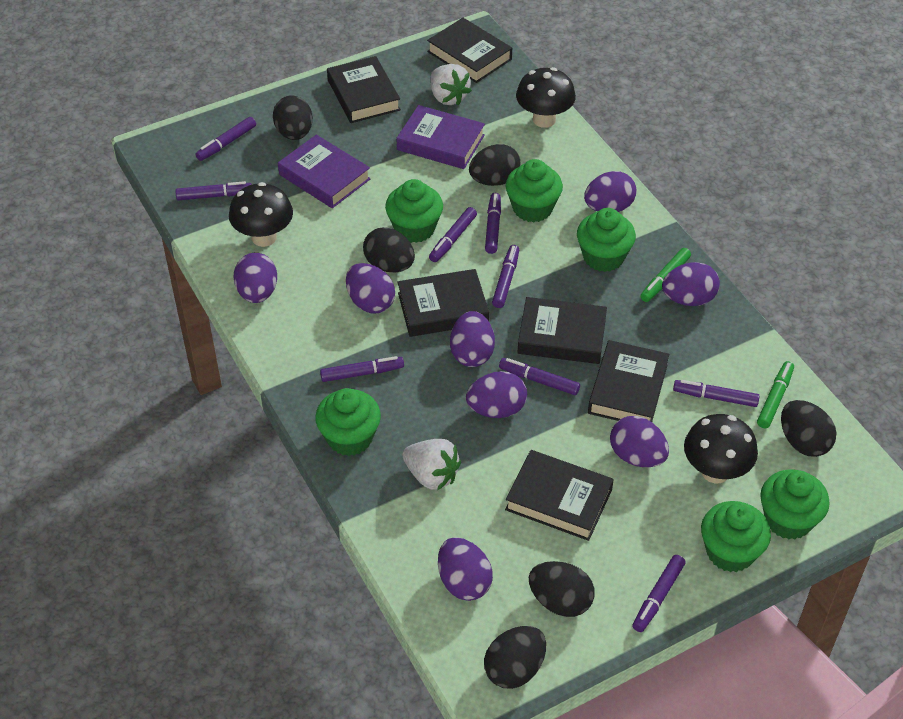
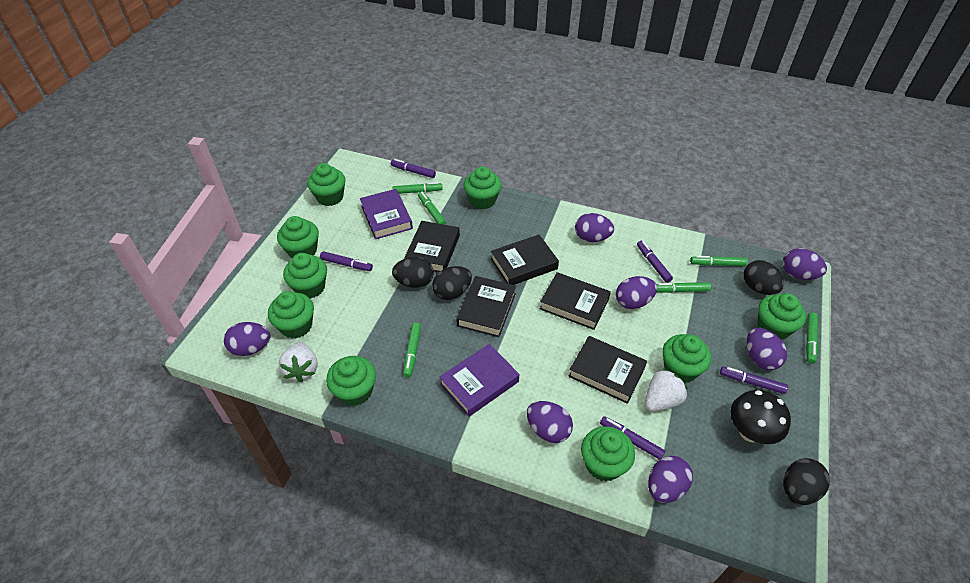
black book: 6 -> 5
black egg: 6 -> 4
black mushroom: 3 -> 1
green cupcake: 6 -> 9
green marker: 2 -> 6
purple egg: 8 -> 7
purple marker: 9 -> 5

